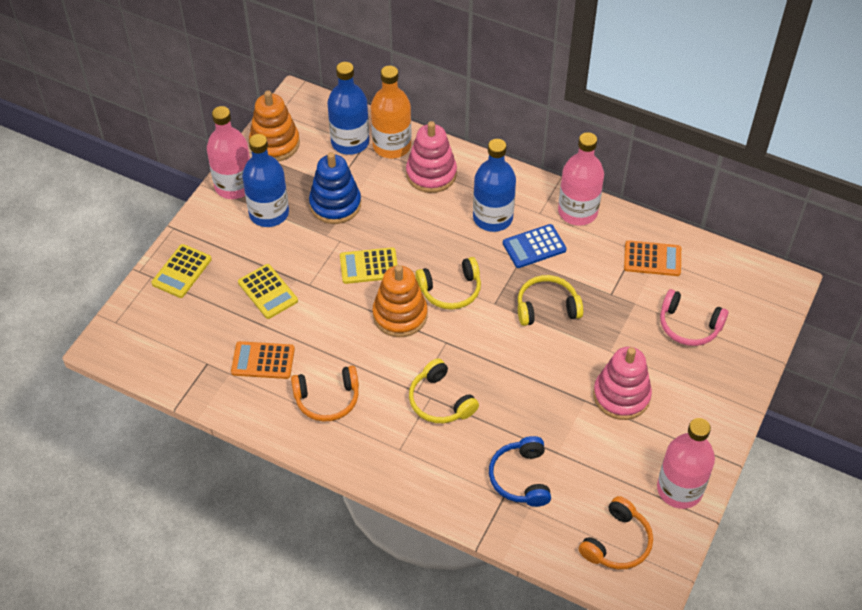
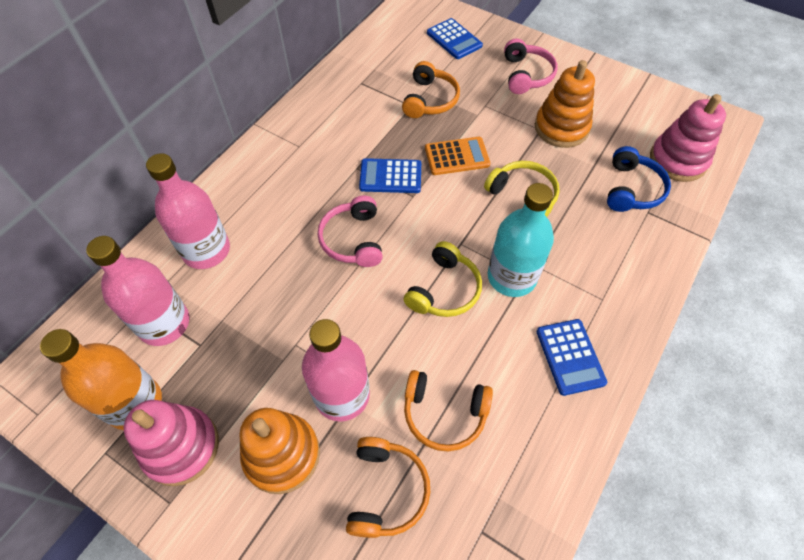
blue bottle: 3 -> 0
blue calculator: 1 -> 3
blue stacking toy: 1 -> 0
orange calculator: 2 -> 1
orange headphones: 2 -> 3
pink headphones: 1 -> 2
turquoise bottle: 0 -> 1
yellow calculator: 3 -> 0
yellow headphones: 3 -> 2

